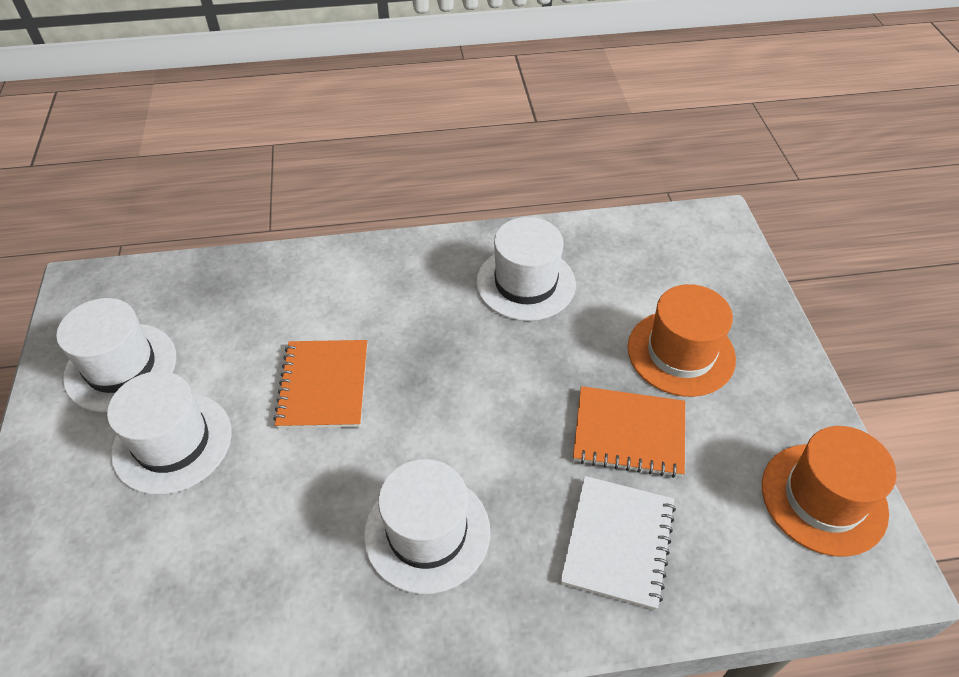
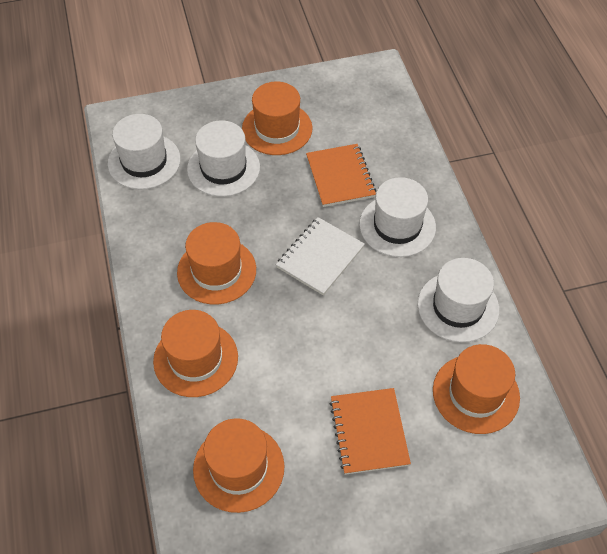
orange hat: 2 -> 5

